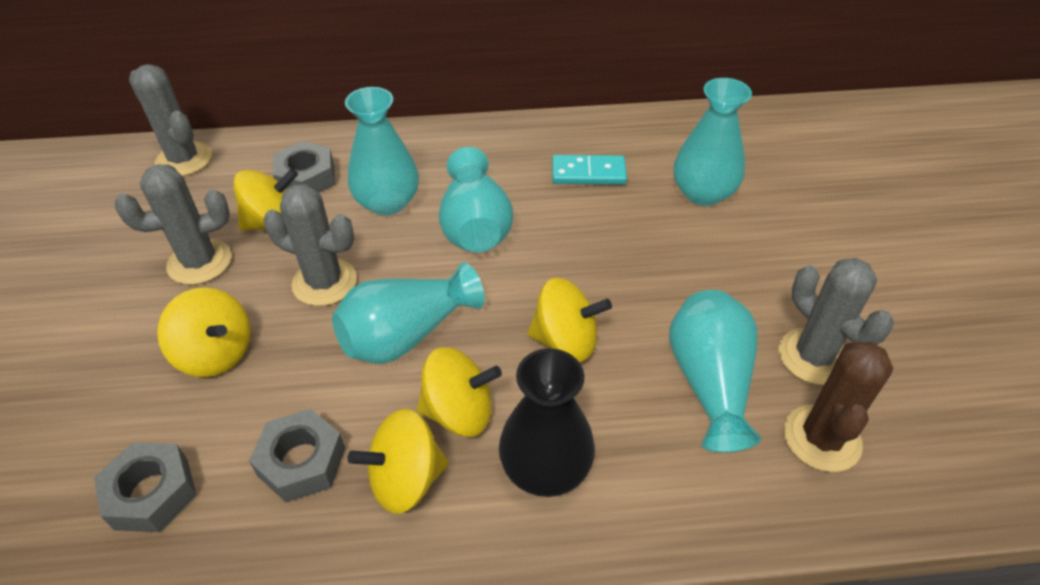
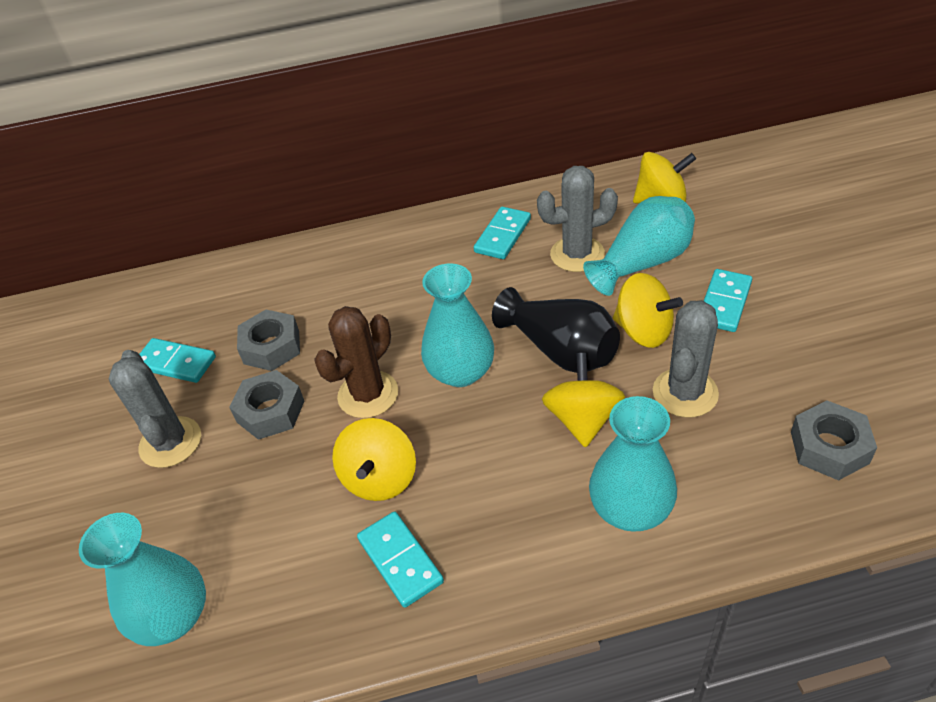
grey cactus: 4 -> 3
turquoise domino: 1 -> 4
turquoise vase: 5 -> 4
yellow spinning top: 5 -> 4

